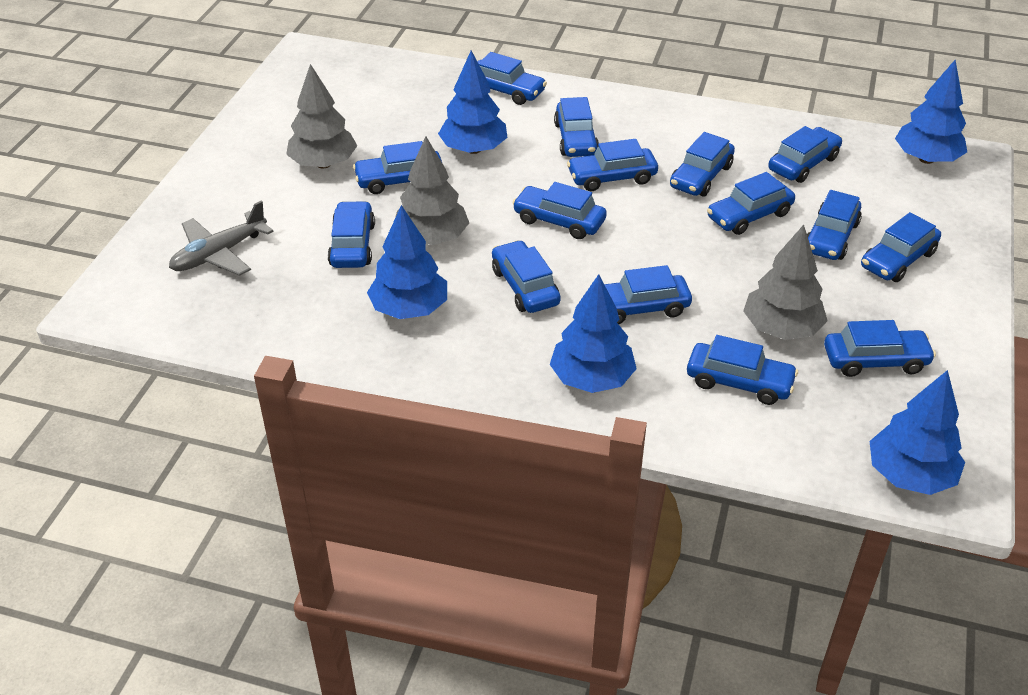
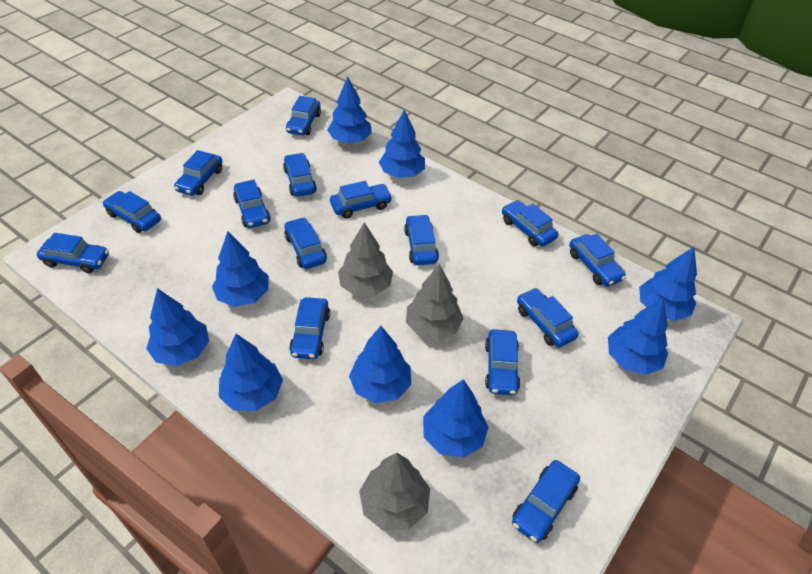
blue tree: 5 -> 9
grey plane: 1 -> 0

